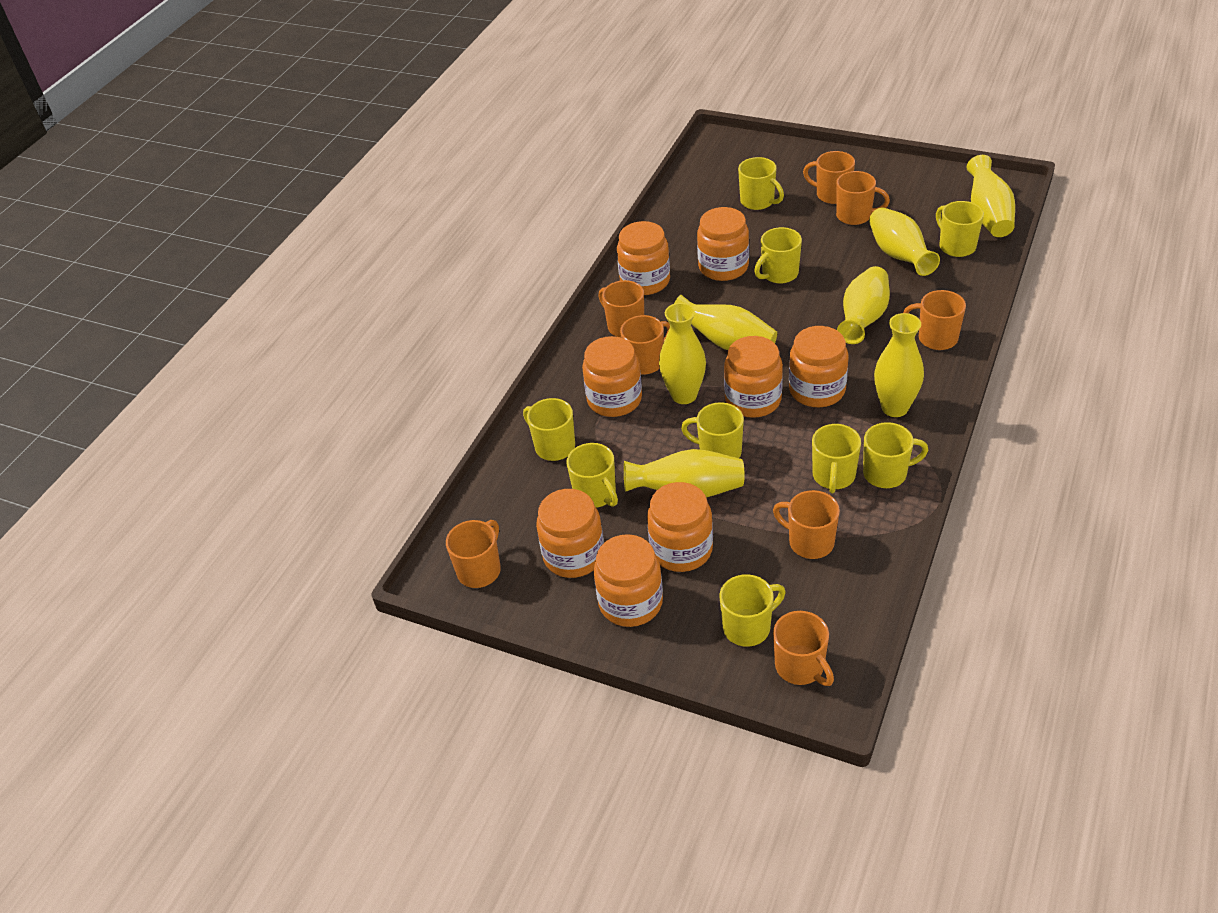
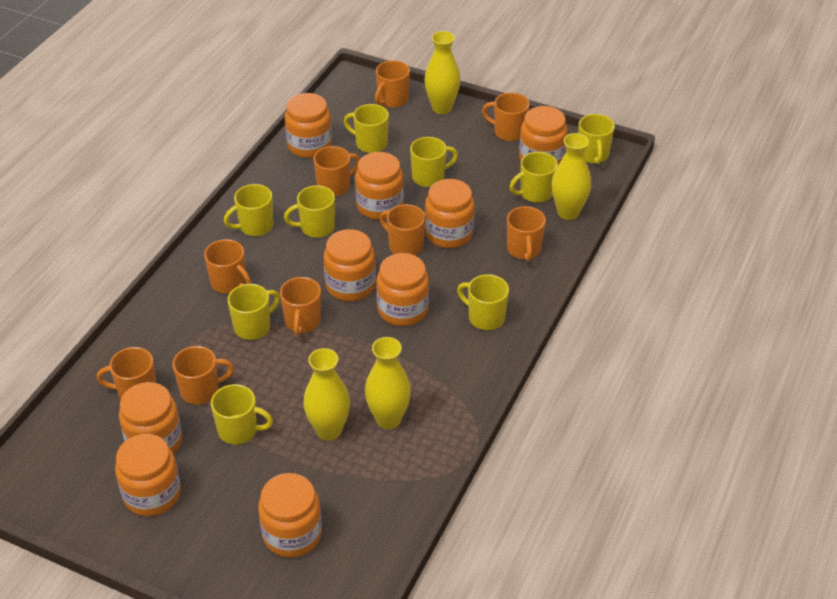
orange jar: 8 -> 9
orange mug: 8 -> 9
yellow vase: 7 -> 4

